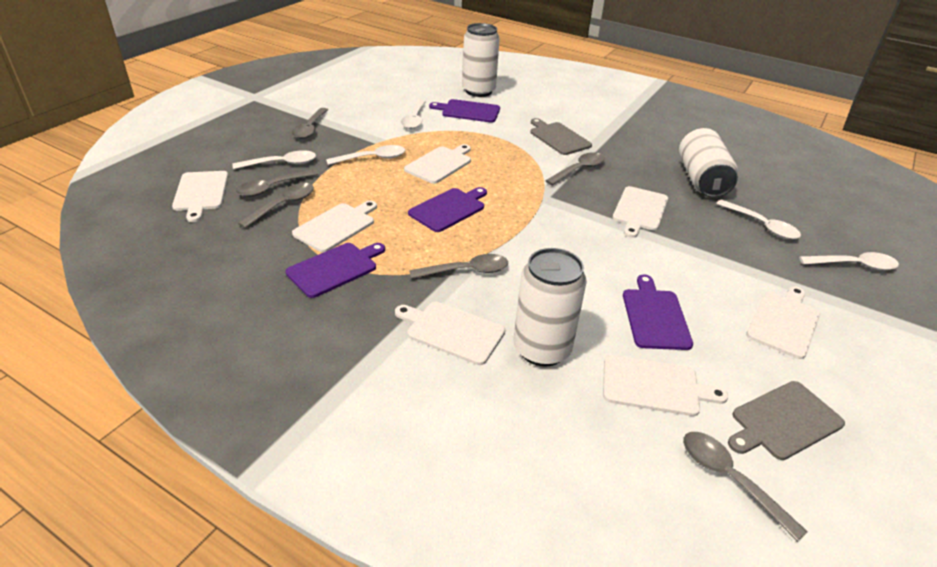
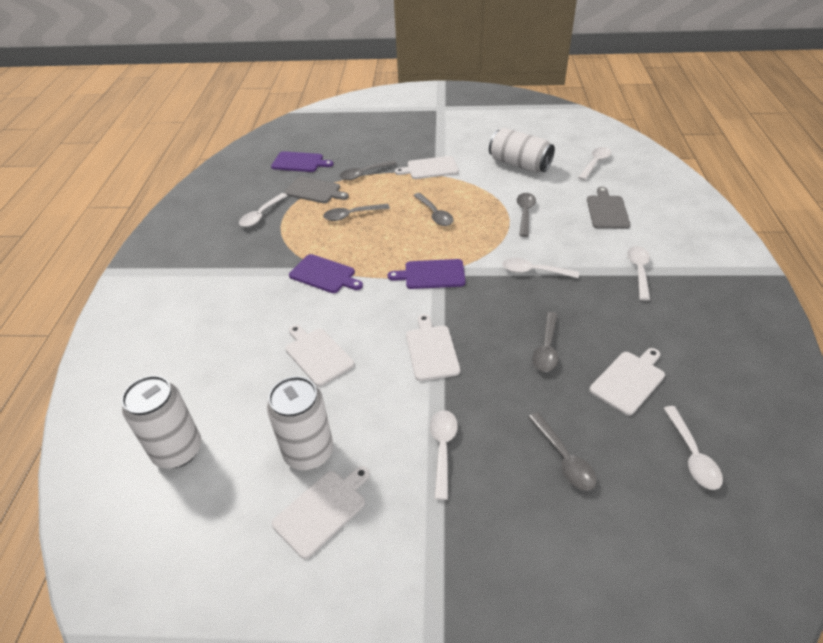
purple cutting board: 4 -> 3
white cutting board: 7 -> 5
white spoon: 5 -> 6

